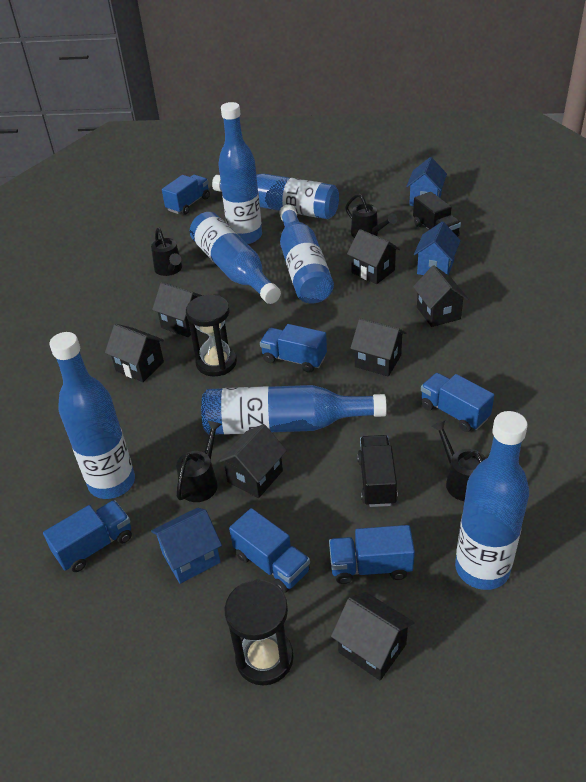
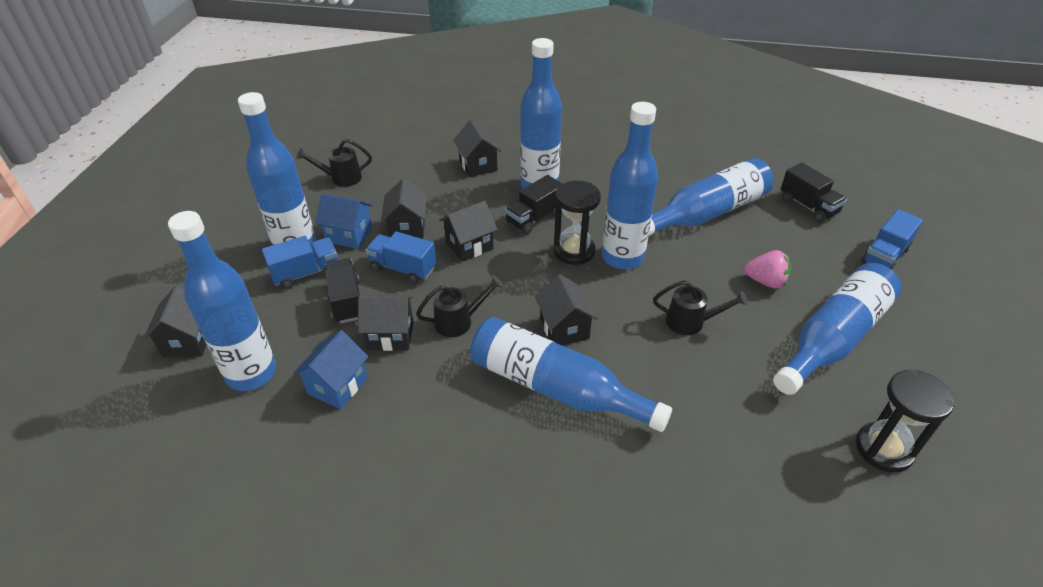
black house: 7 -> 6
black truck: 2 -> 3
black watering can: 4 -> 3
blue house: 3 -> 2
blue truck: 6 -> 3
pink strawberry: 0 -> 1

